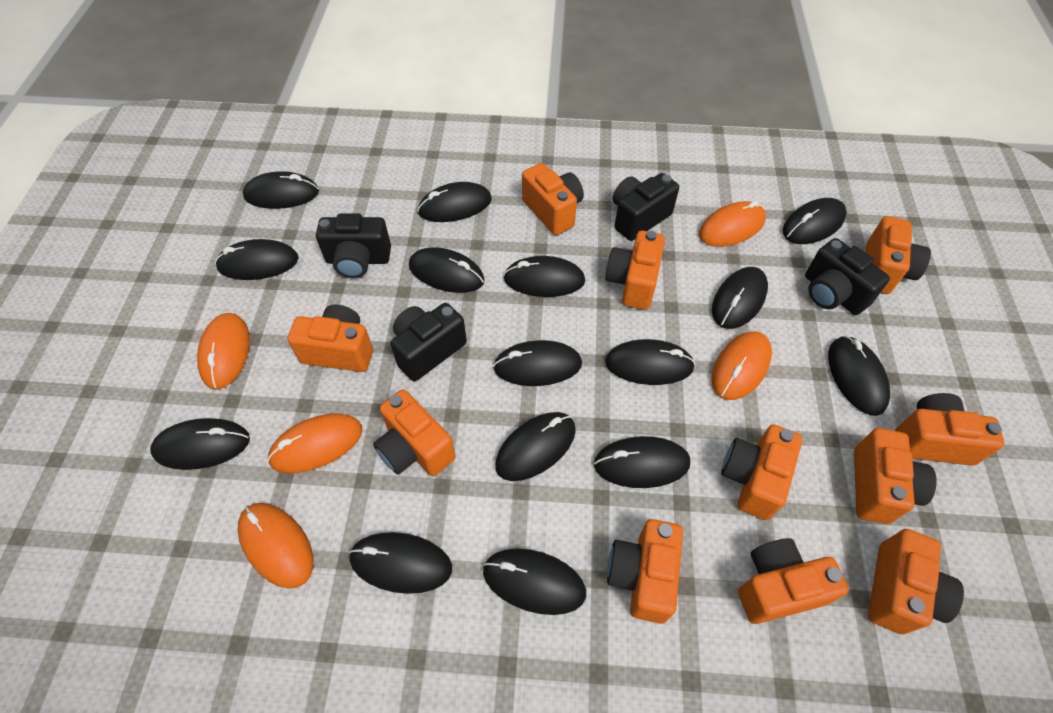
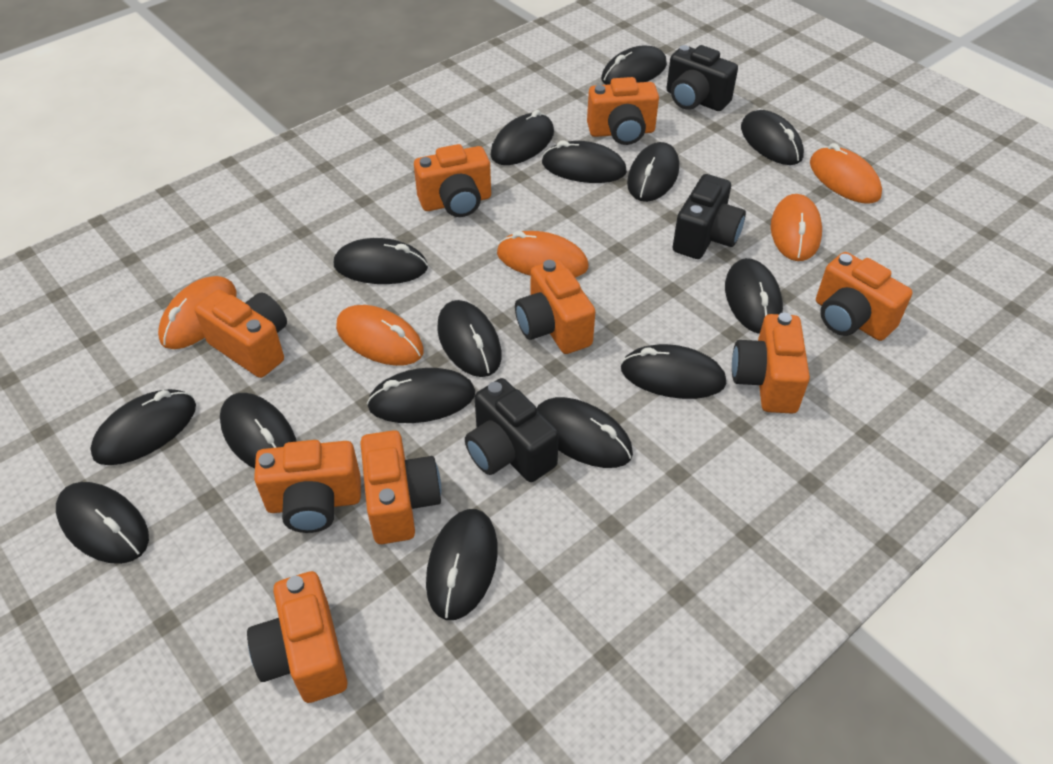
black camera: 4 -> 3
orange camera: 11 -> 9

